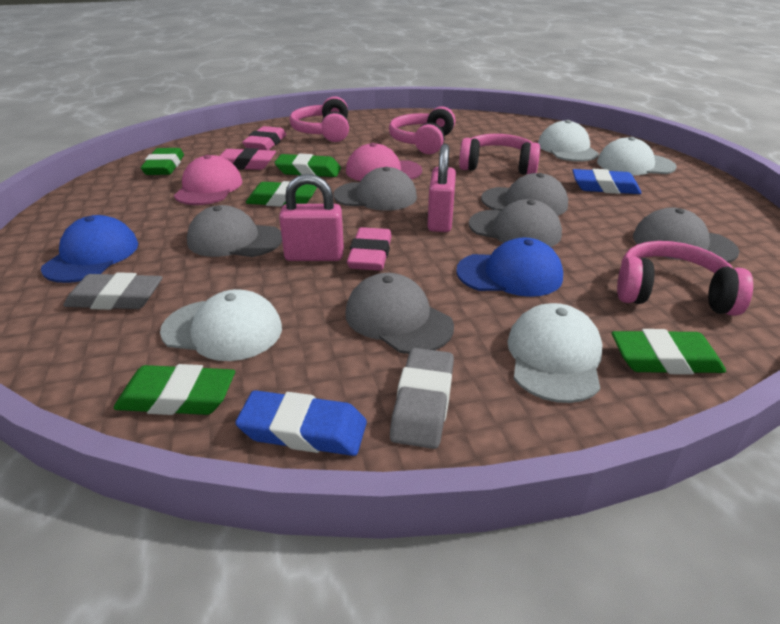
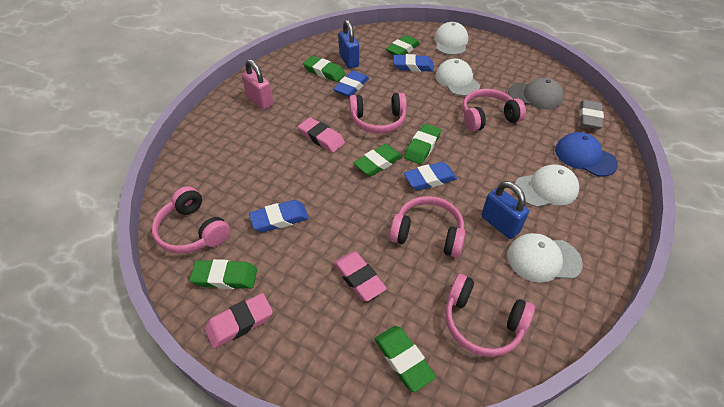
blue cap: 2 -> 1
blue eraser: 2 -> 4
blue padlock: 0 -> 2
green eraser: 5 -> 6
grey cap: 6 -> 1
grey eraser: 2 -> 1
pink cap: 2 -> 0
pink headphones: 4 -> 5
pink padlock: 2 -> 1

